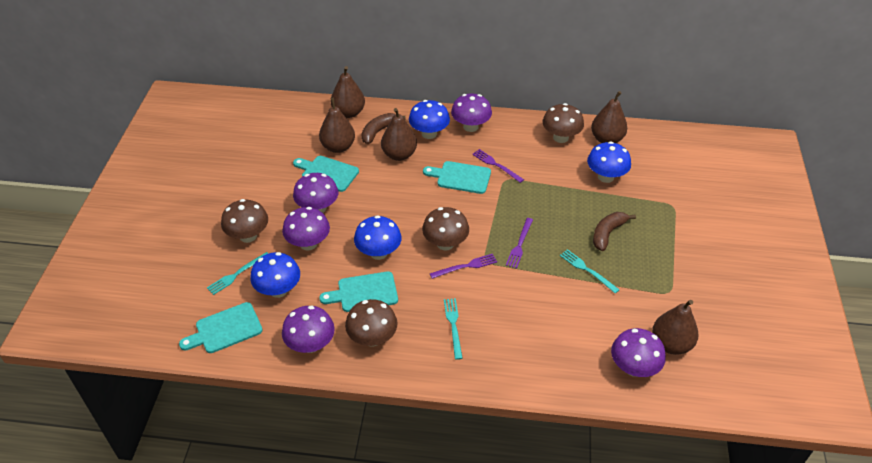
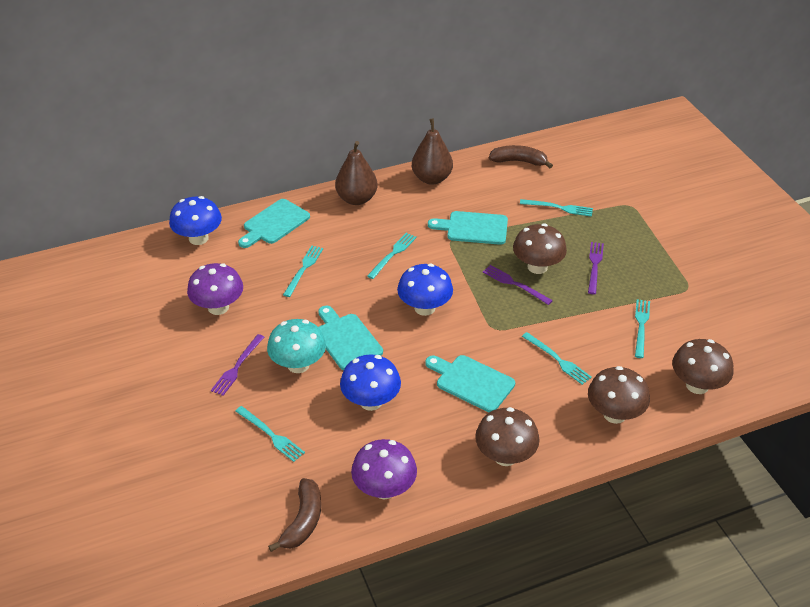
blue mushroom: 4 -> 3
brown pear: 5 -> 2
purple mushroom: 5 -> 2
turquoise fork: 3 -> 6
turquoise mushroom: 0 -> 1

